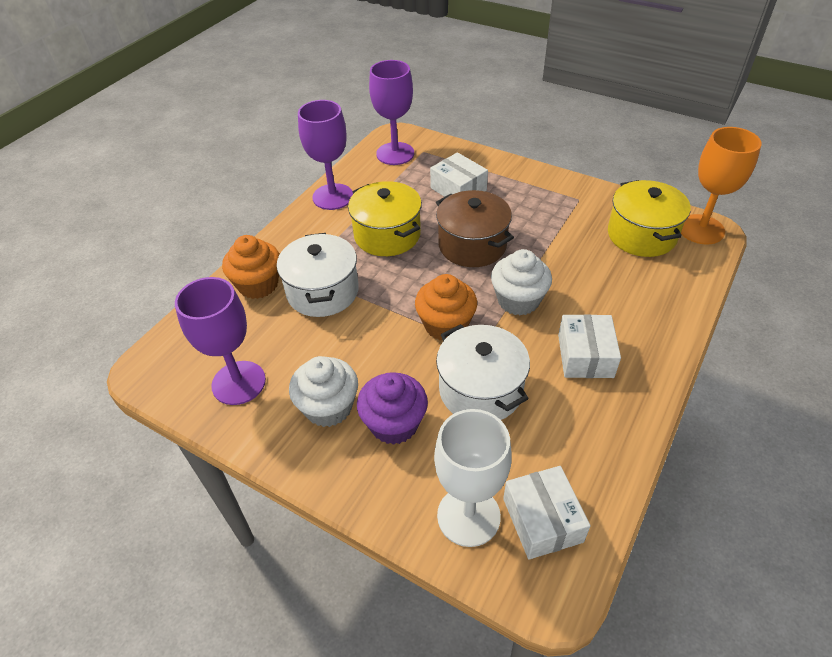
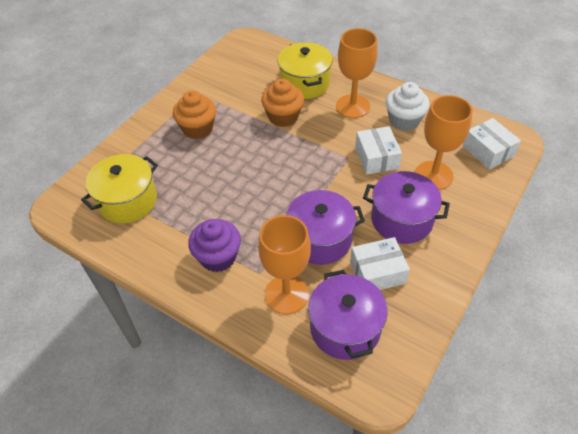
brown pot: 1 -> 0
orange goblet: 1 -> 3
purple goblet: 3 -> 0
purple pot: 0 -> 3
white cupcake: 2 -> 1
white goblet: 1 -> 0
white pot: 2 -> 0

